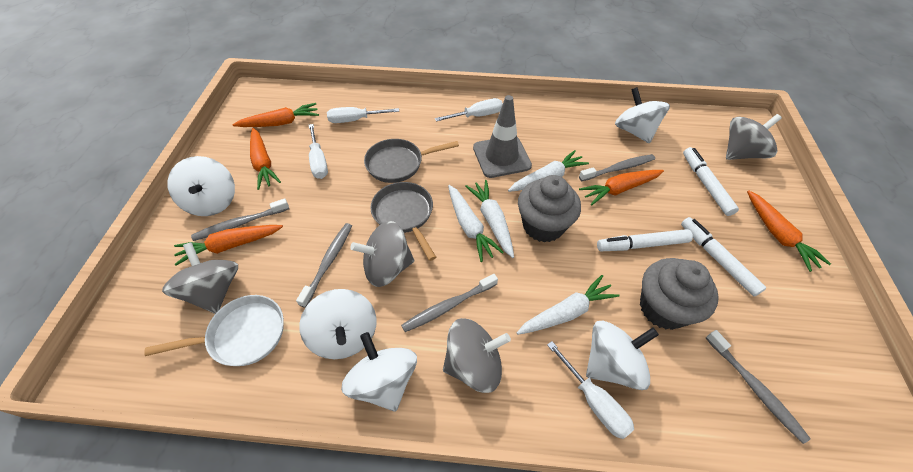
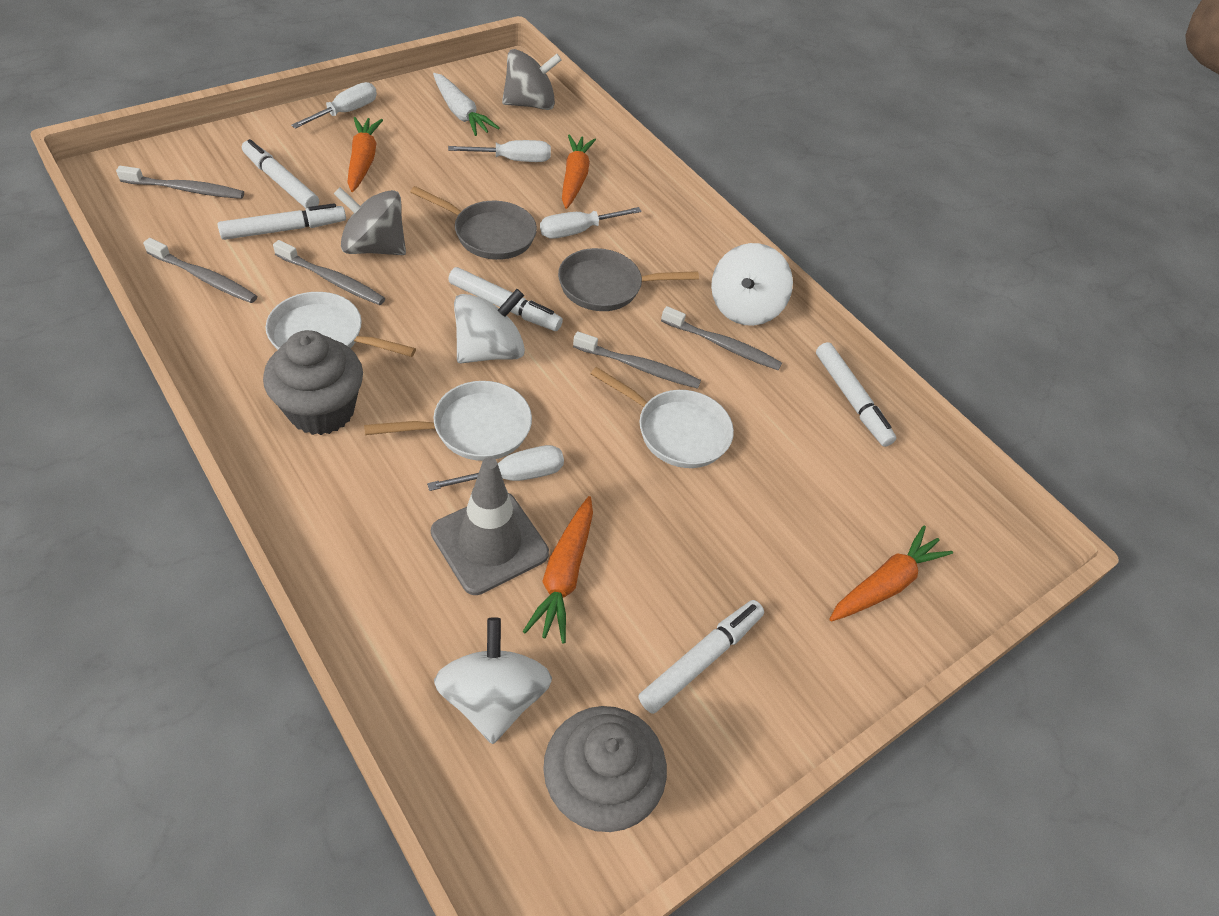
grey spinning top: 4 -> 2
orange carrot: 5 -> 4
white carrot: 4 -> 1
white marker: 3 -> 5
white pan: 1 -> 3
white spinning top: 5 -> 3

